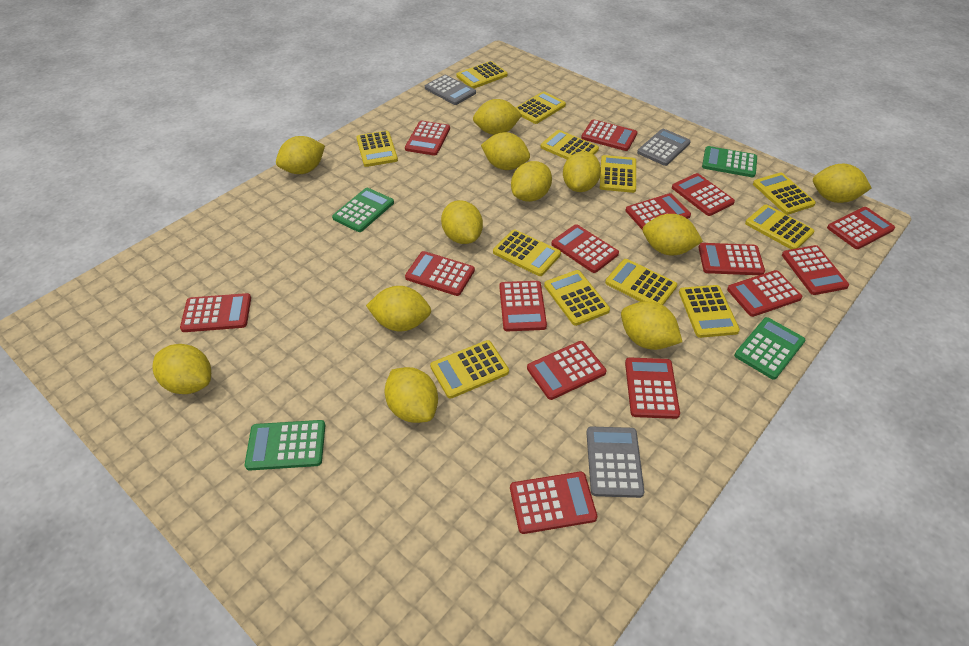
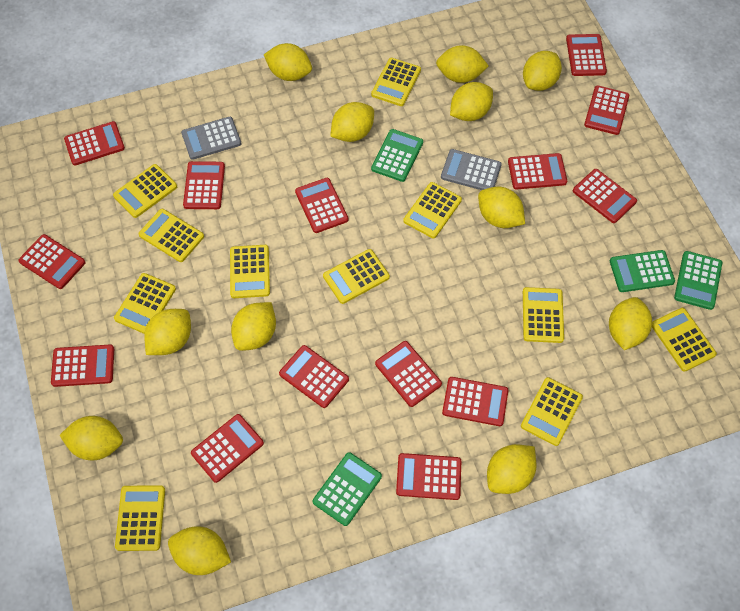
grey calculator: 3 -> 2
red calculator: 15 -> 14
yellow calculator: 12 -> 11

